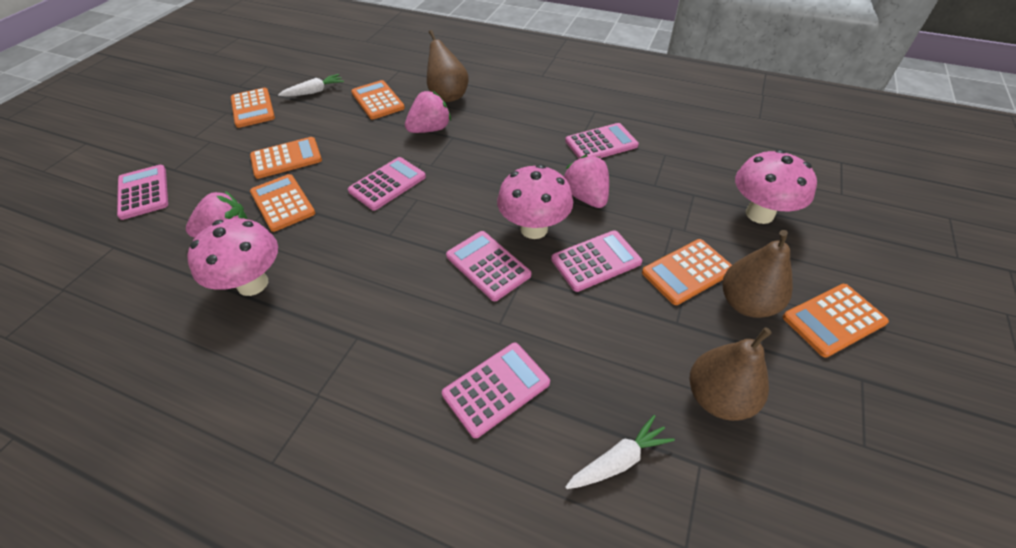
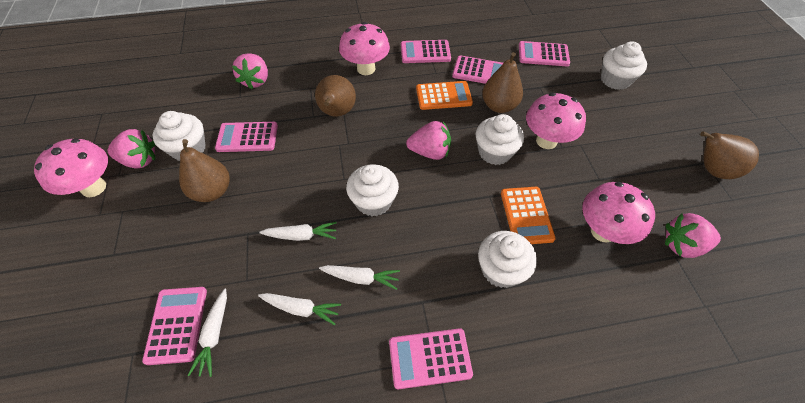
brown pear: 3 -> 4
orange calculator: 6 -> 2
pink mushroom: 3 -> 4
pink strawberry: 3 -> 4
white carrot: 2 -> 4
white cupcake: 0 -> 5

